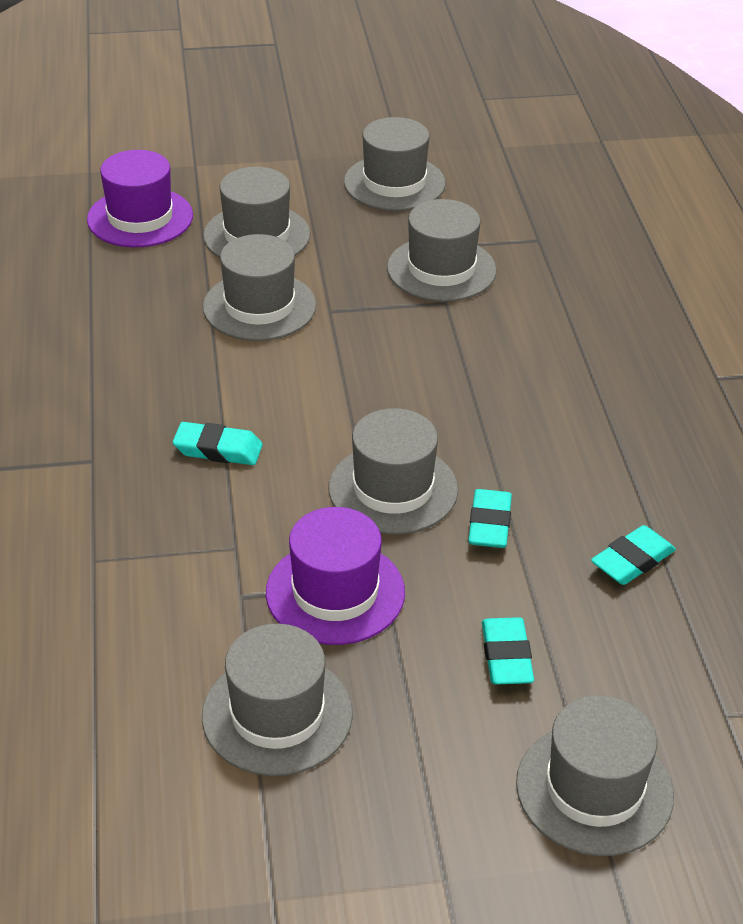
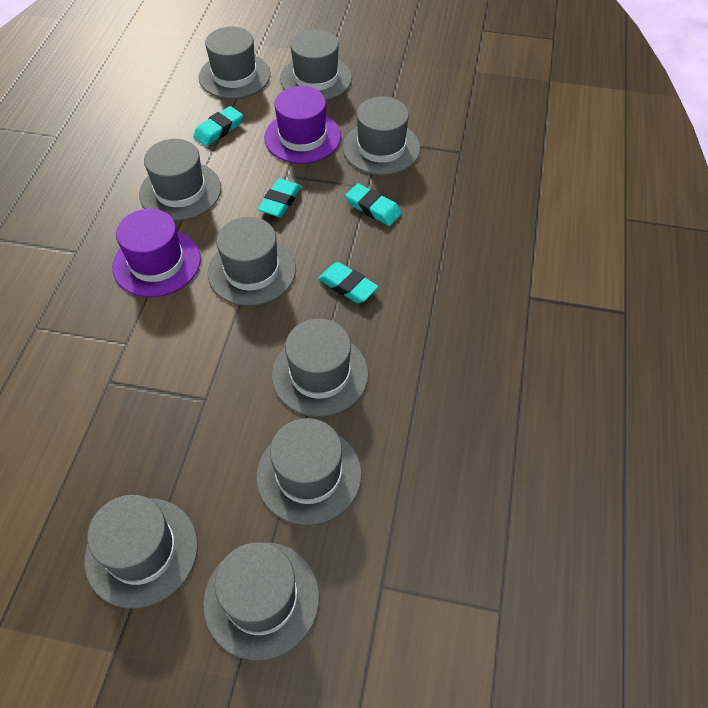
grey hat: 7 -> 9

